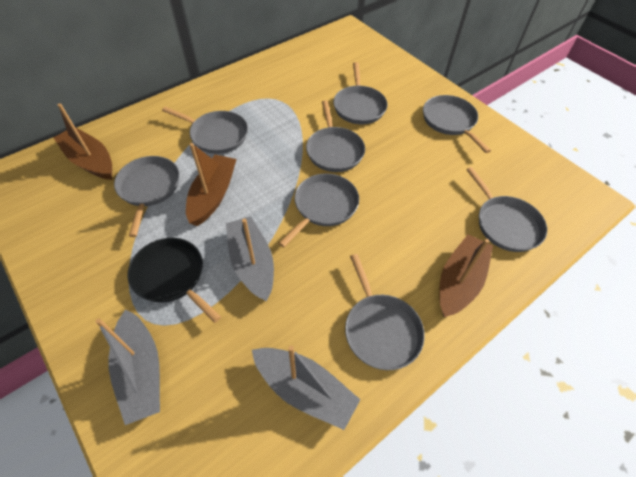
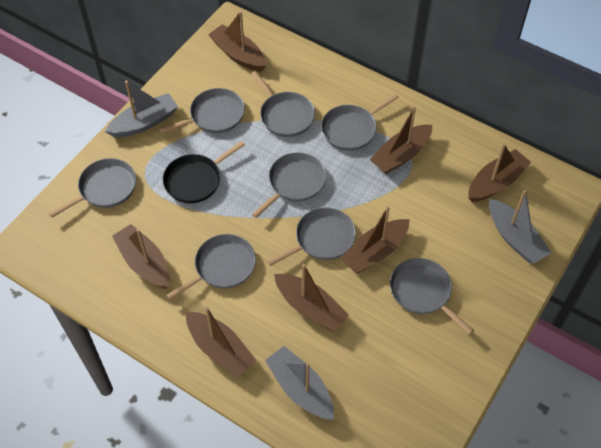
brown boat: 3 -> 7

